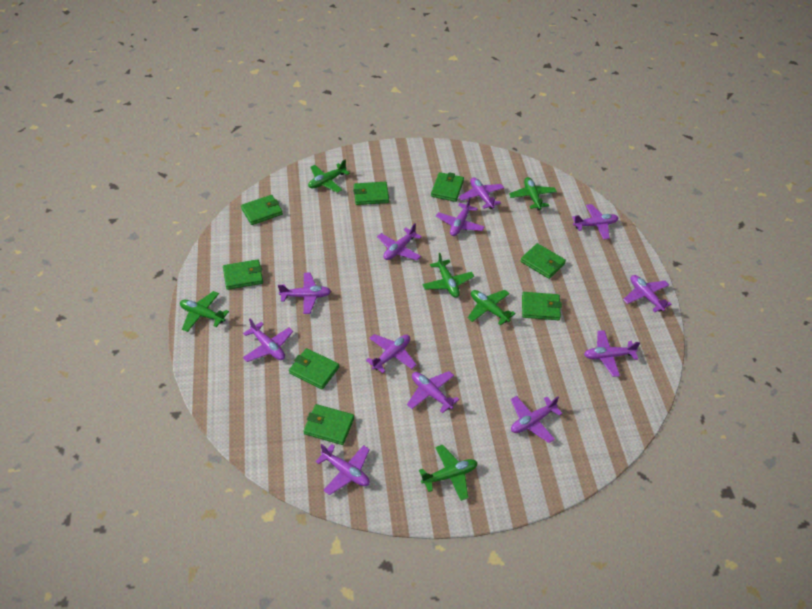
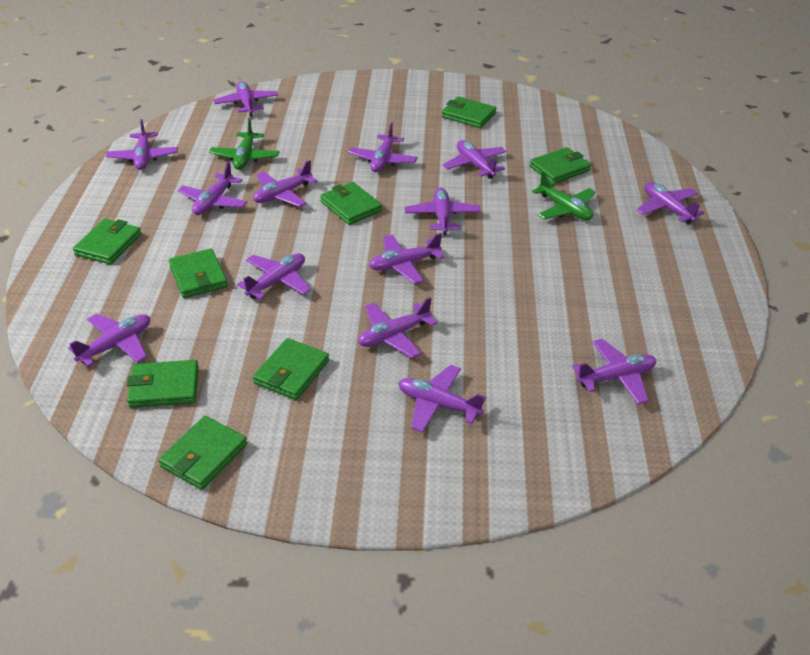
green plane: 6 -> 2
purple plane: 12 -> 14

